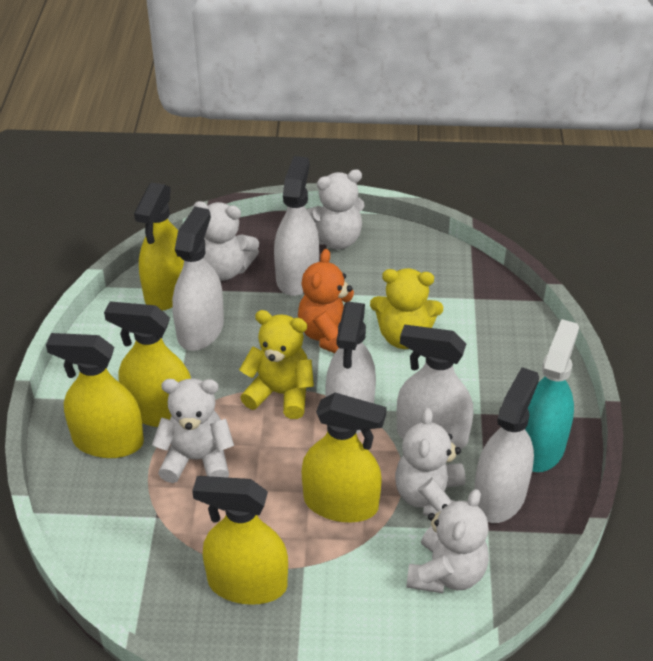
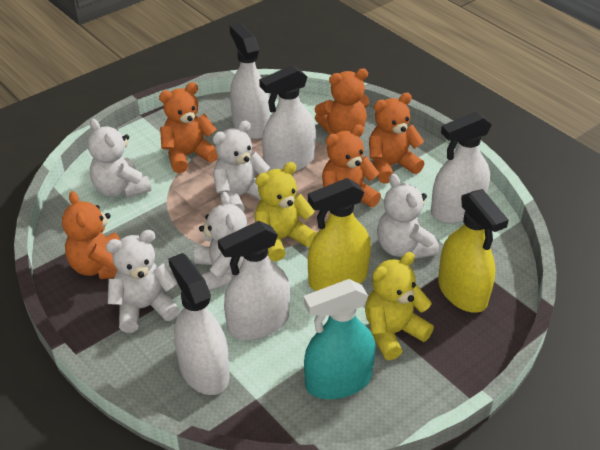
orange teddy bear: 1 -> 5
yellow spray bottle: 5 -> 2

